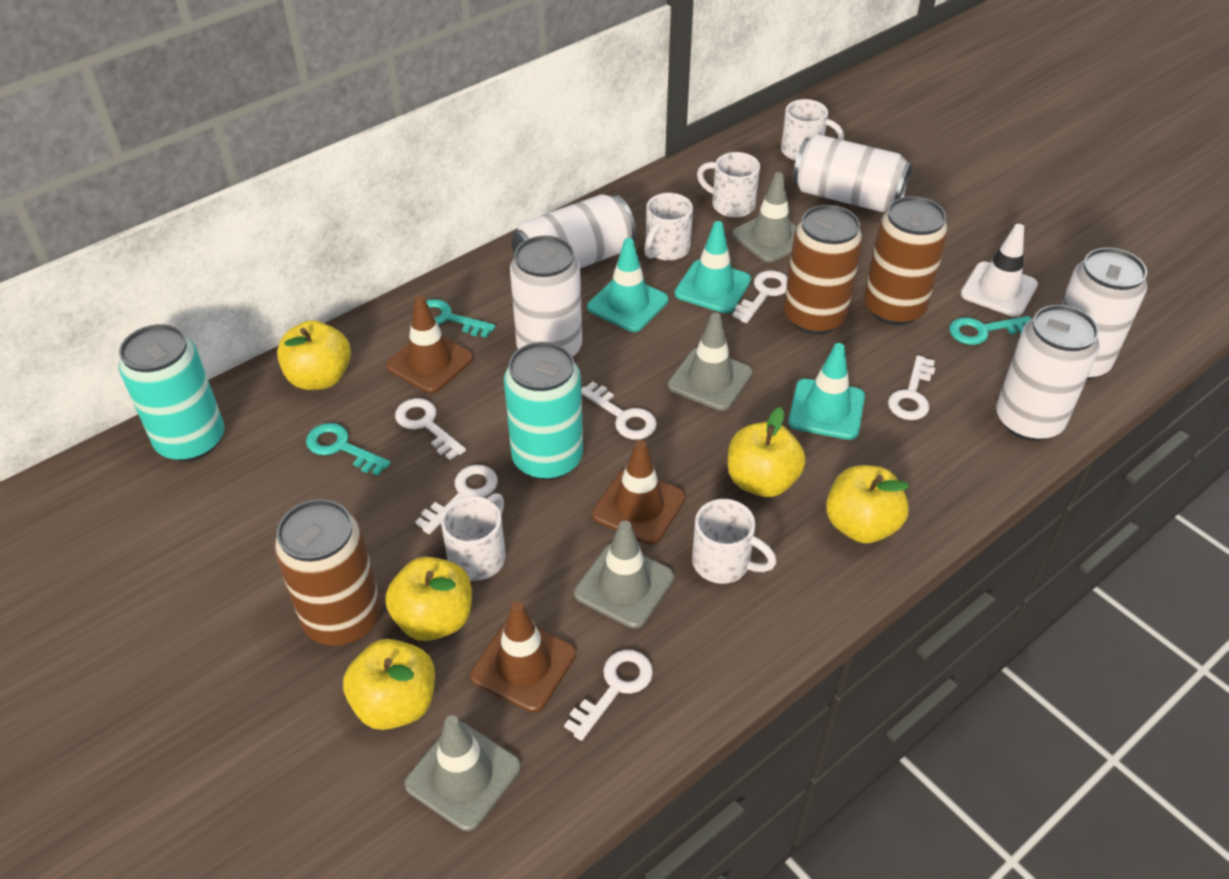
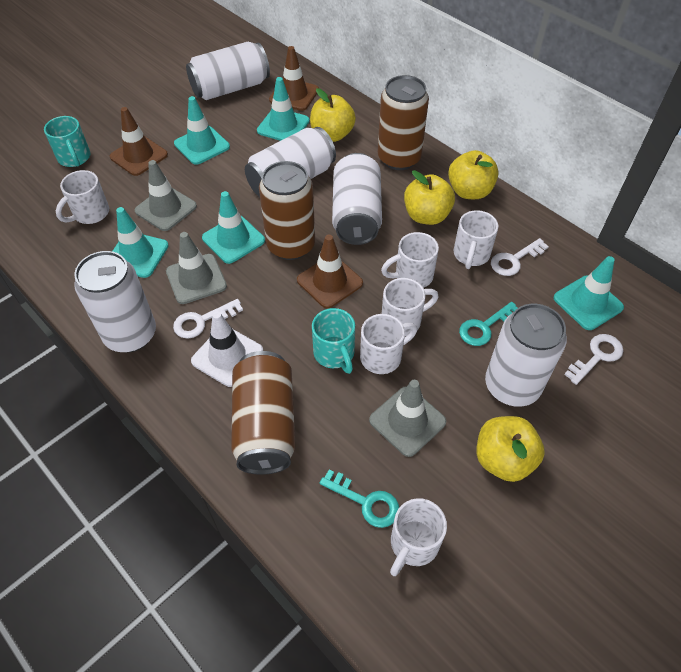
grey traffic cone: 4 -> 3
turquoise can: 2 -> 0
turquoise key: 3 -> 2
turquoise mug: 0 -> 2
turquoise traffic cone: 3 -> 5
white key: 6 -> 3
white mug: 5 -> 6
yellow apple: 5 -> 4

